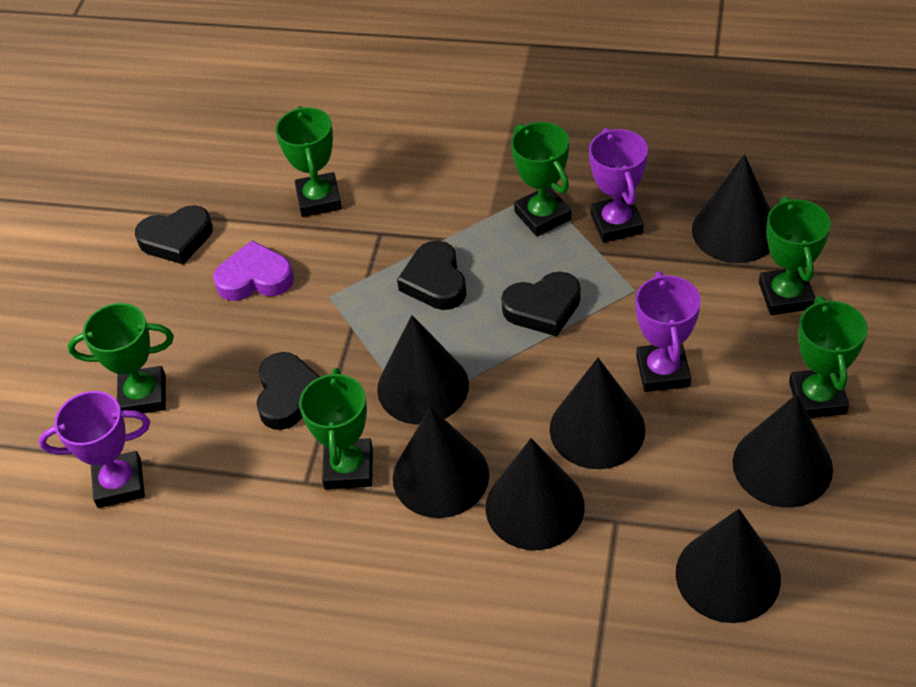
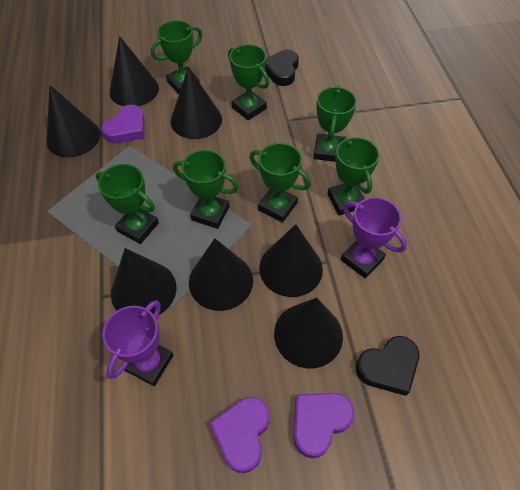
black heart: 4 -> 2
green trophy: 6 -> 7
purple heart: 1 -> 3
purple trophy: 3 -> 2

